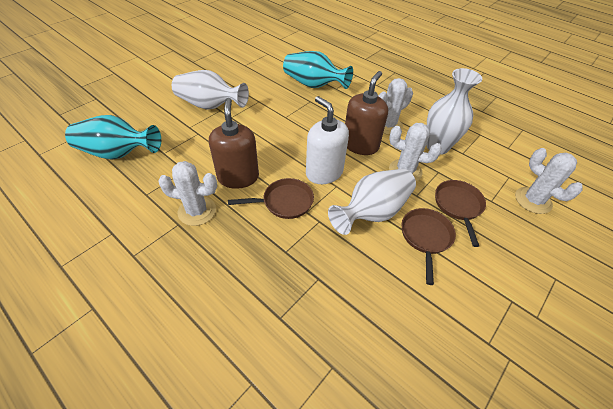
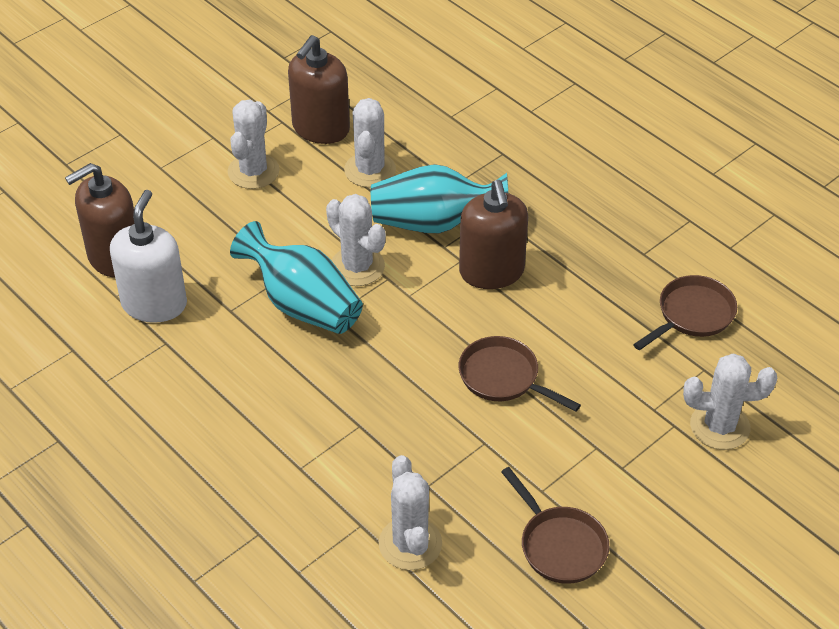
brown soap dispenser: 2 -> 3
white cactus: 4 -> 5
white vase: 3 -> 0

